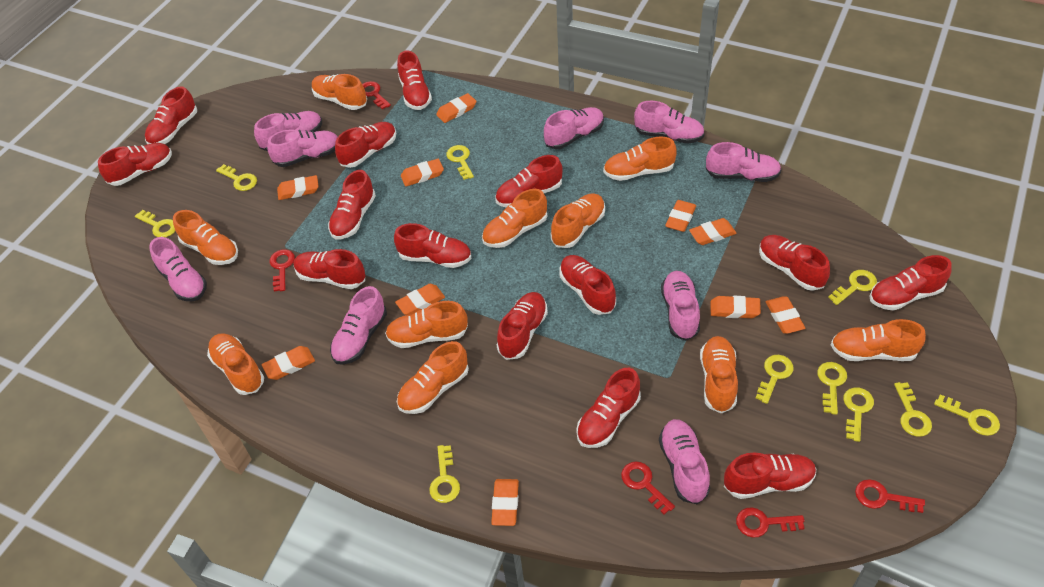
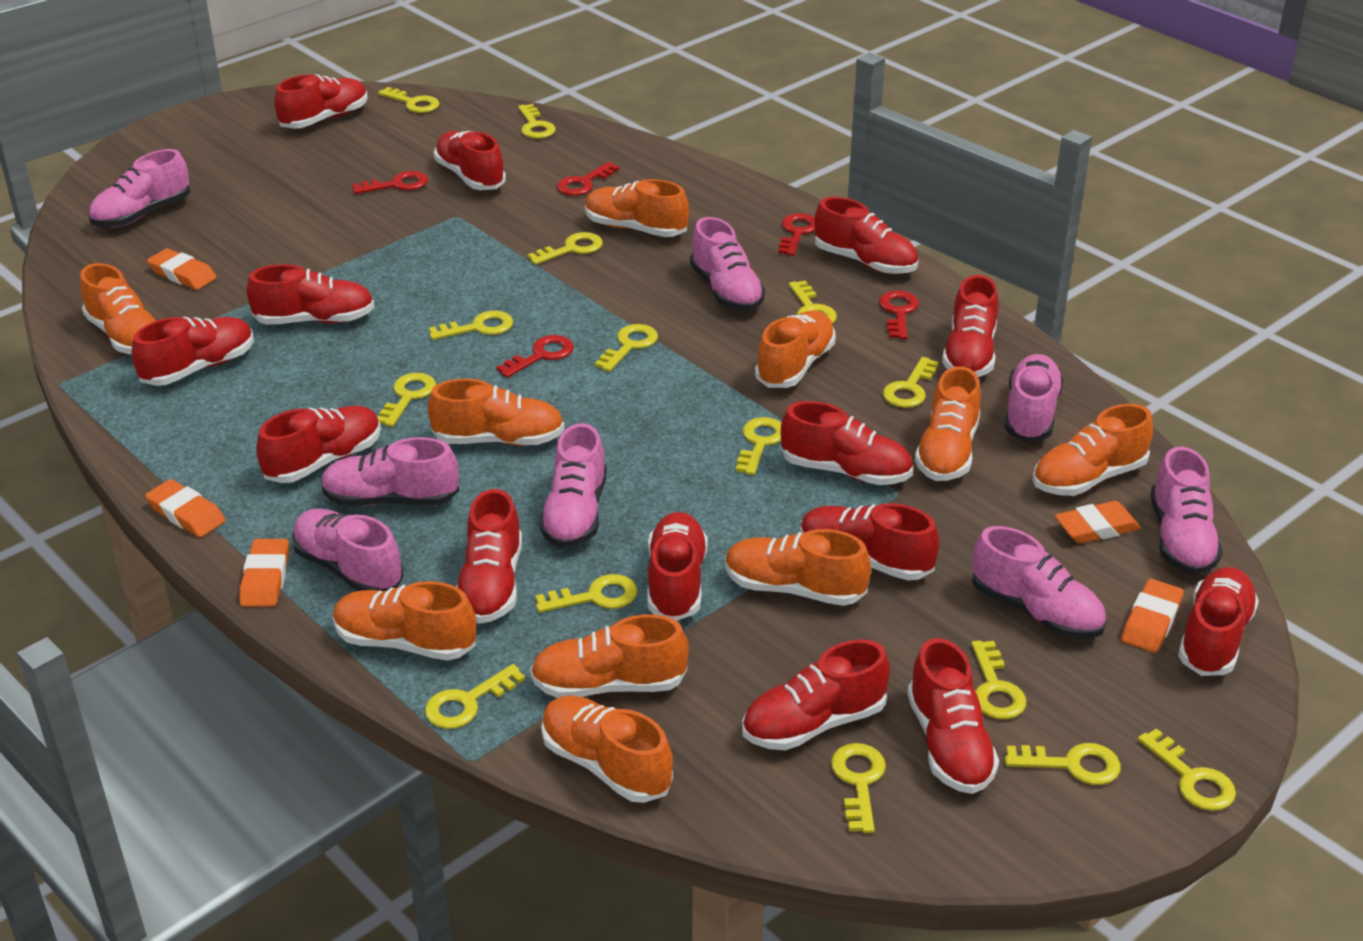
orange eraser: 10 -> 5
pink shoe: 9 -> 8
yellow key: 10 -> 15

